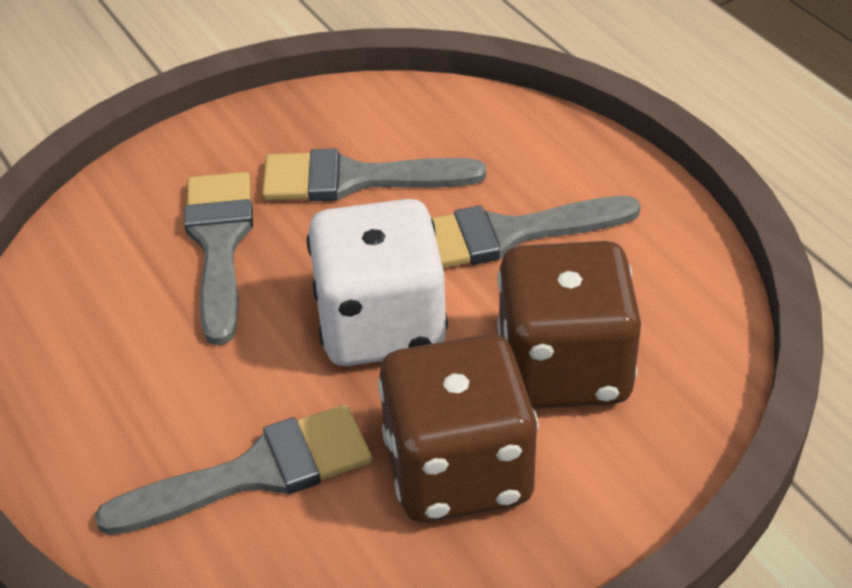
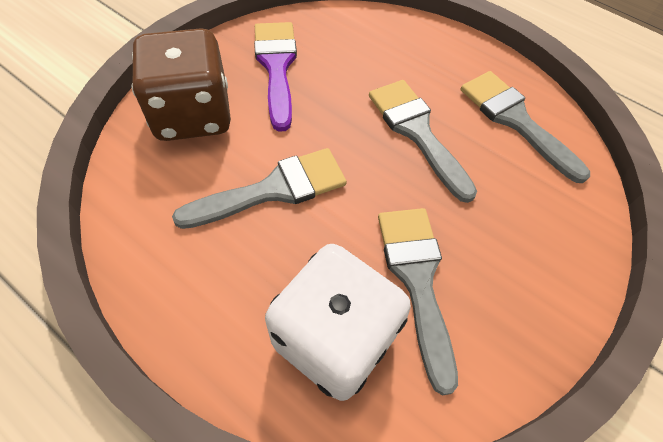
brown dice: 2 -> 1
purple brush: 0 -> 1

